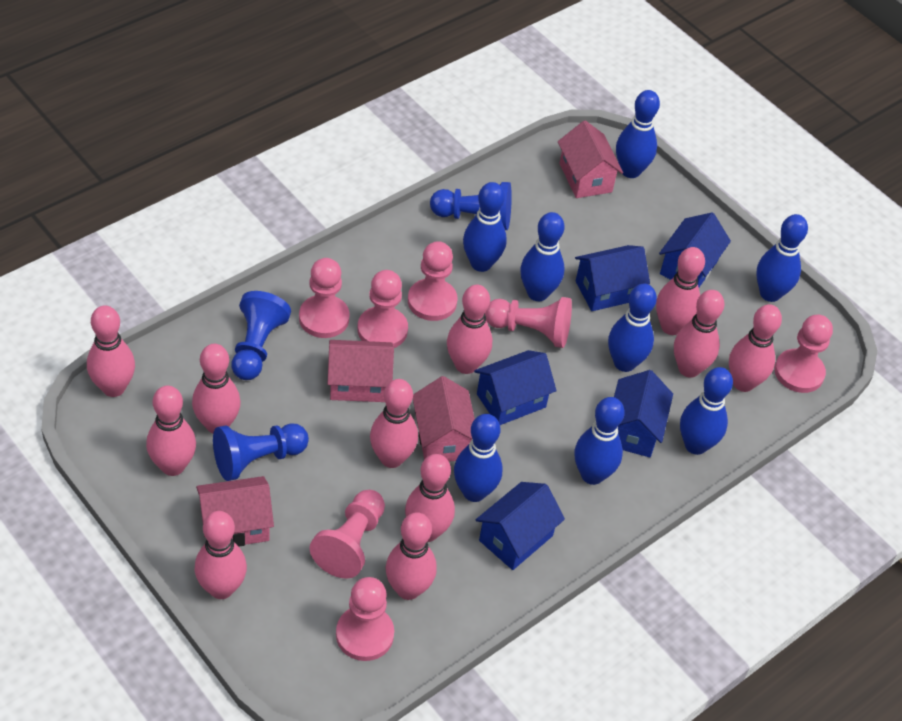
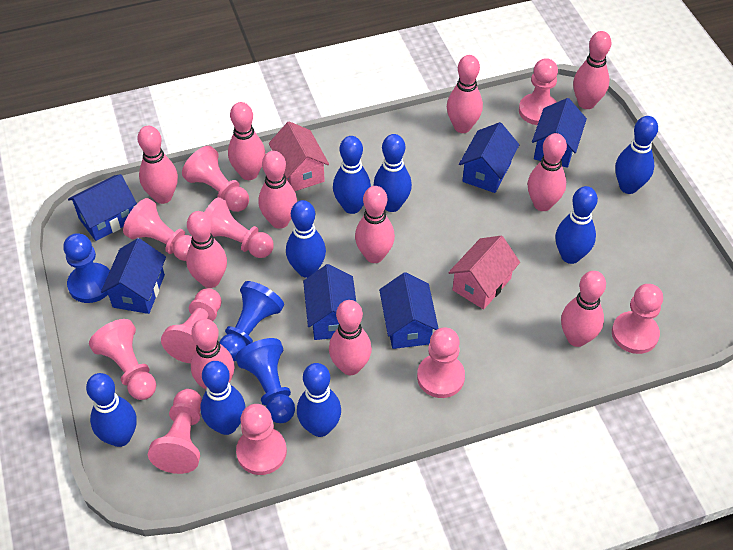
blue house: 5 -> 6
pink house: 4 -> 2
pink pawn: 7 -> 10

